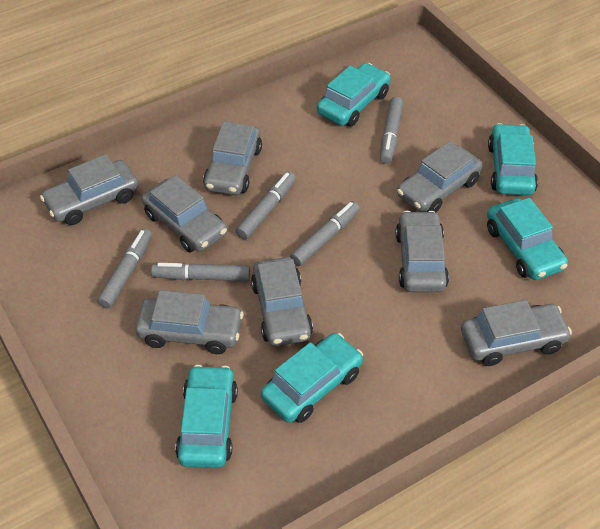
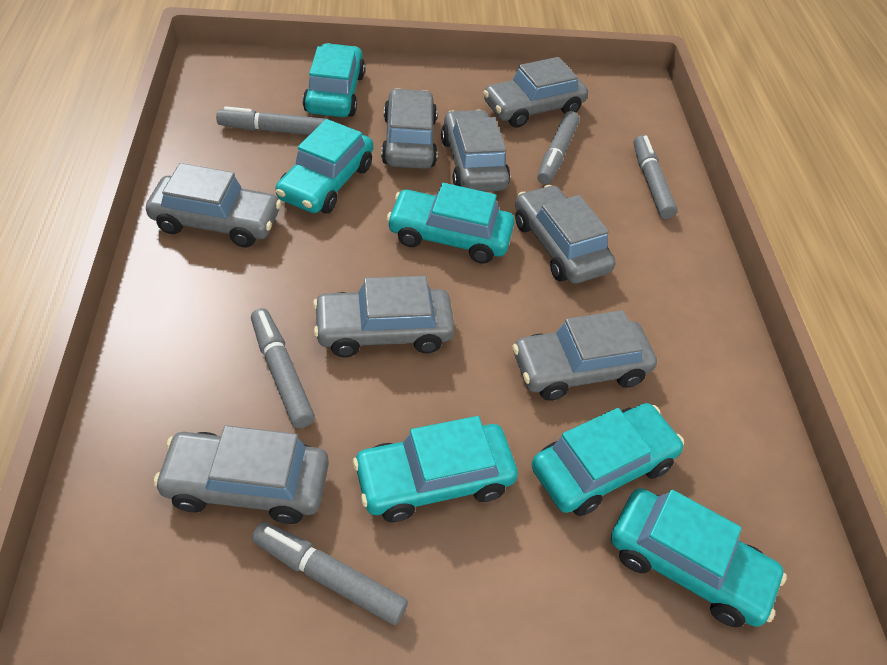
turquoise car: 5 -> 6

